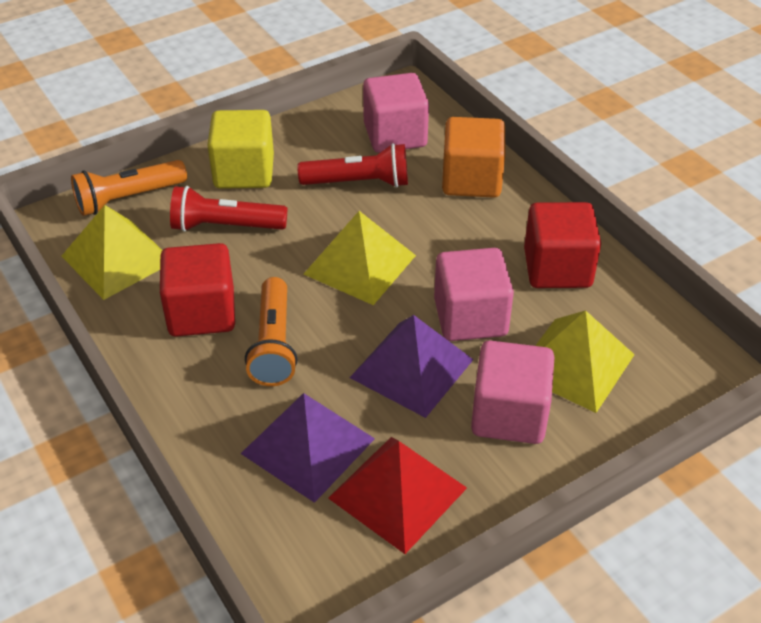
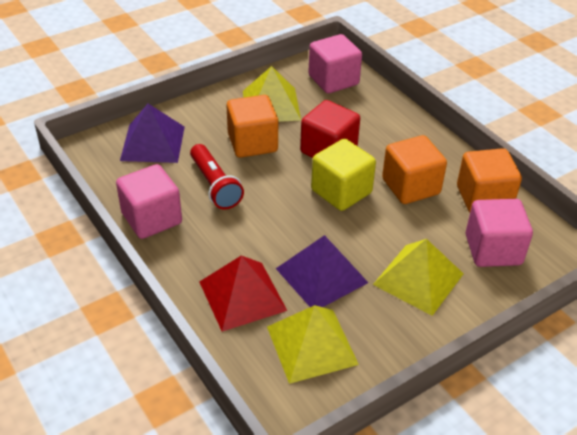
orange cube: 1 -> 3
orange flashlight: 2 -> 0
red cube: 2 -> 1
red flashlight: 2 -> 1

